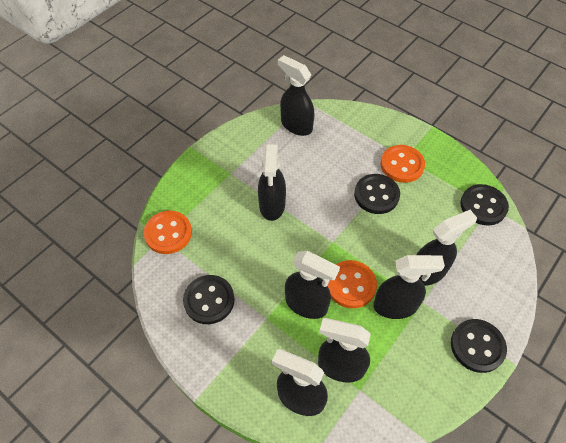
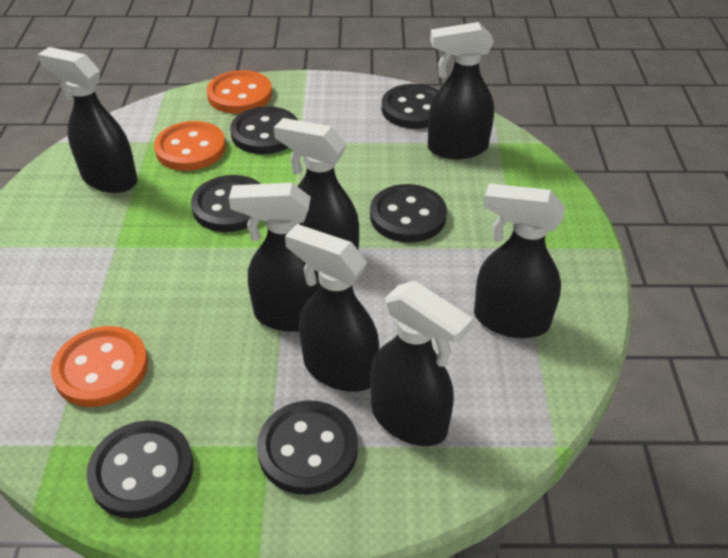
black button: 4 -> 6

